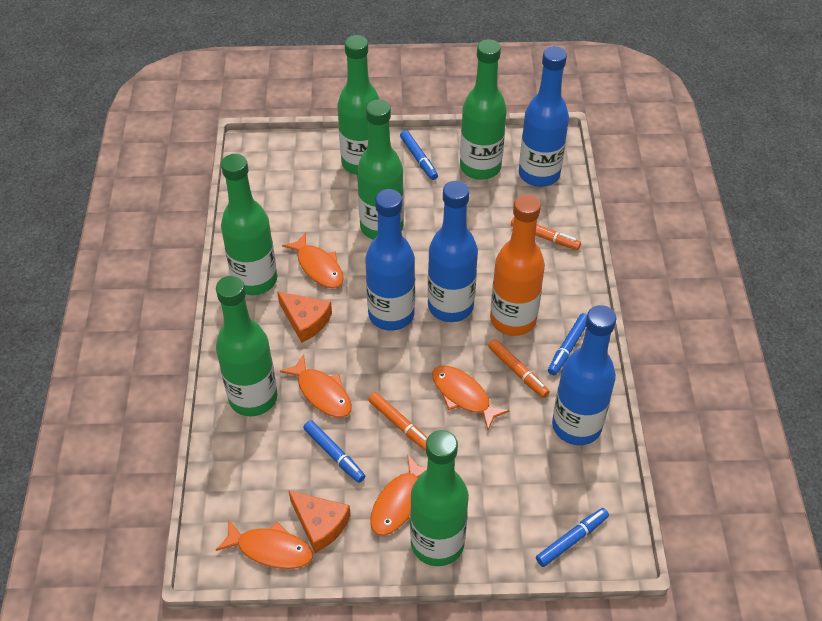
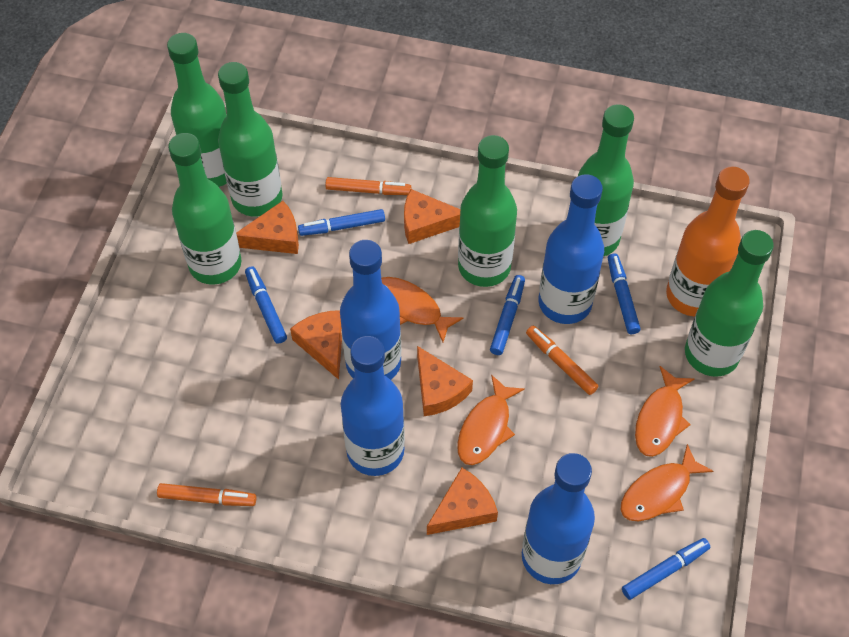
blue marker: 4 -> 5
orange cheese: 2 -> 5
orange fish: 5 -> 4

